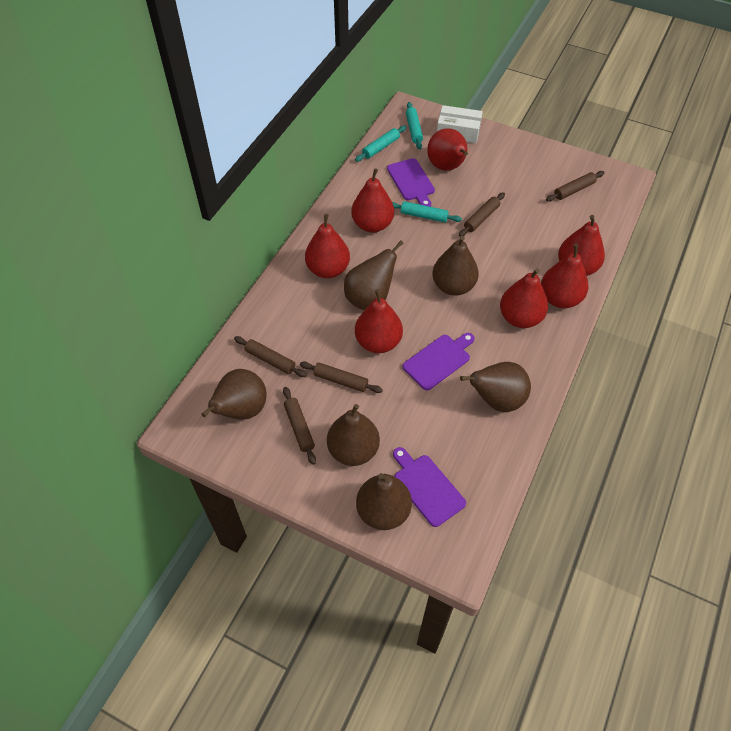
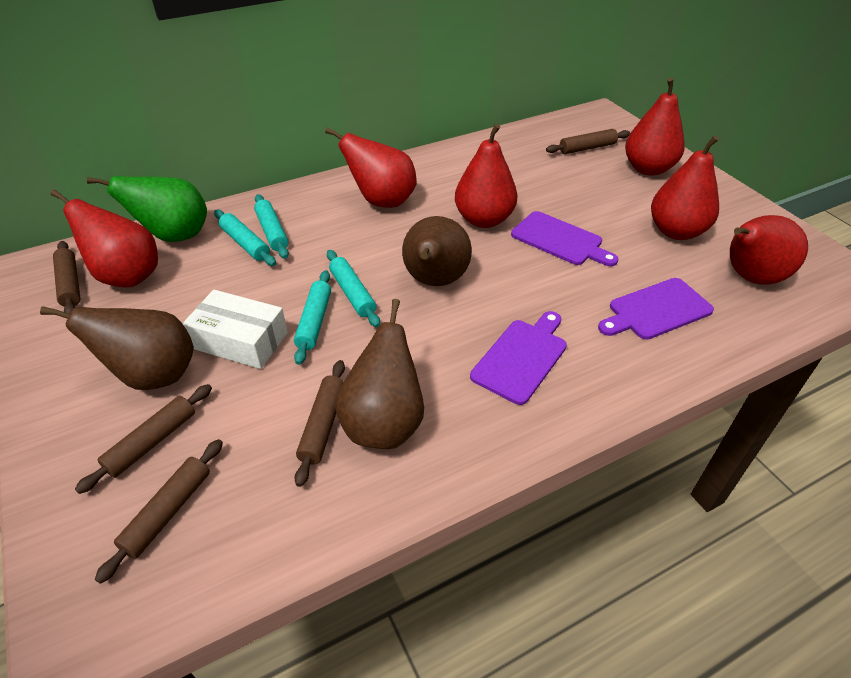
brown pear: 6 -> 3
green pear: 0 -> 1
red pear: 7 -> 6
turquoise rolling pin: 3 -> 4

